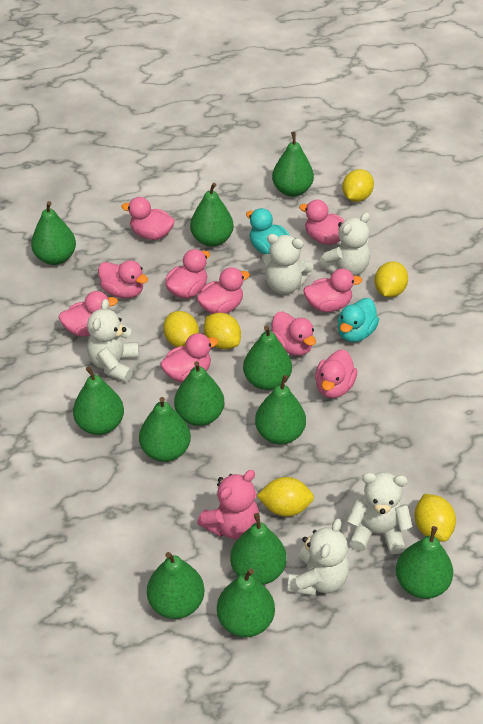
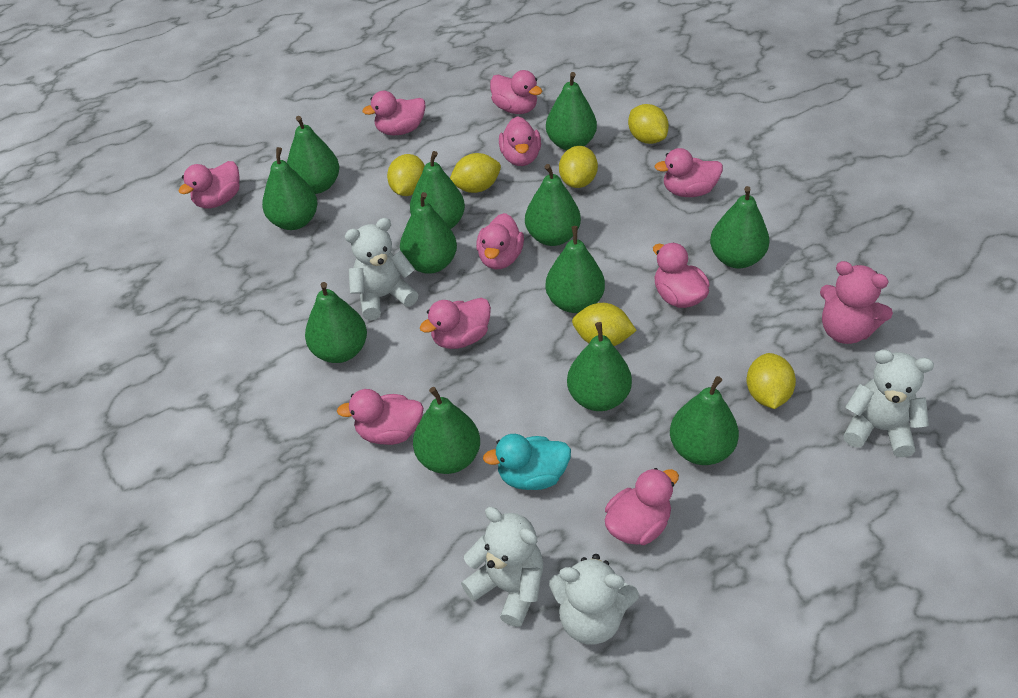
turquoise duck: 2 -> 1
white teddy bear: 5 -> 4

